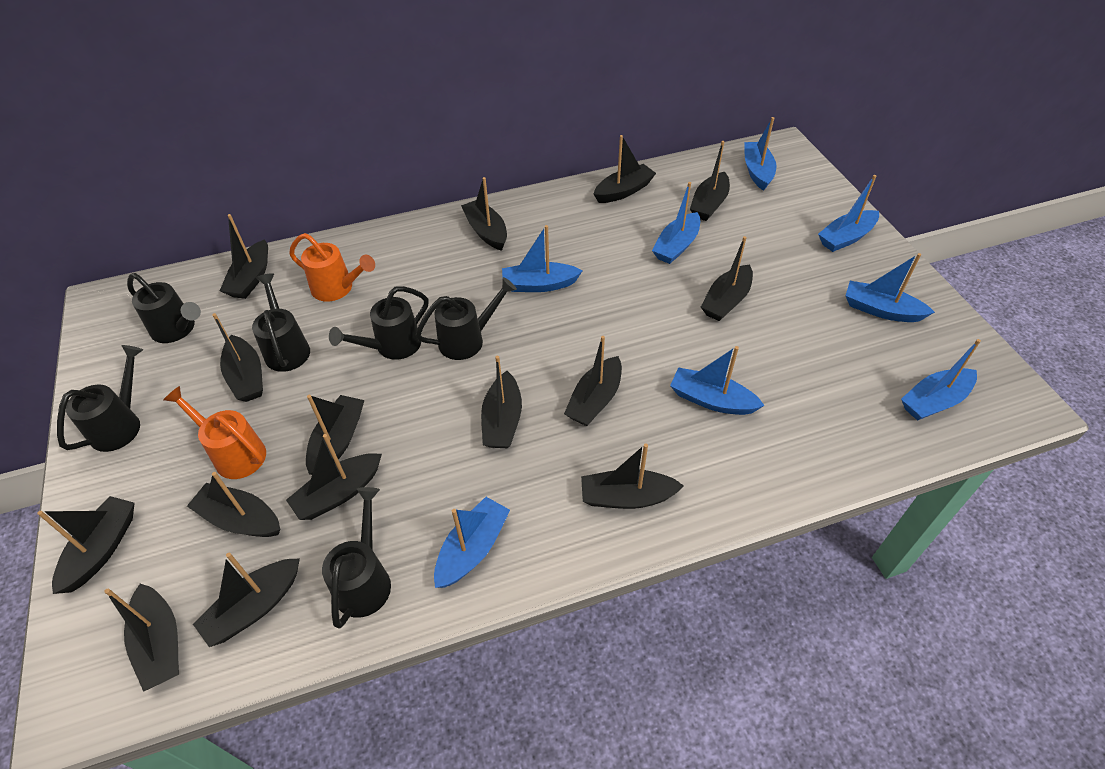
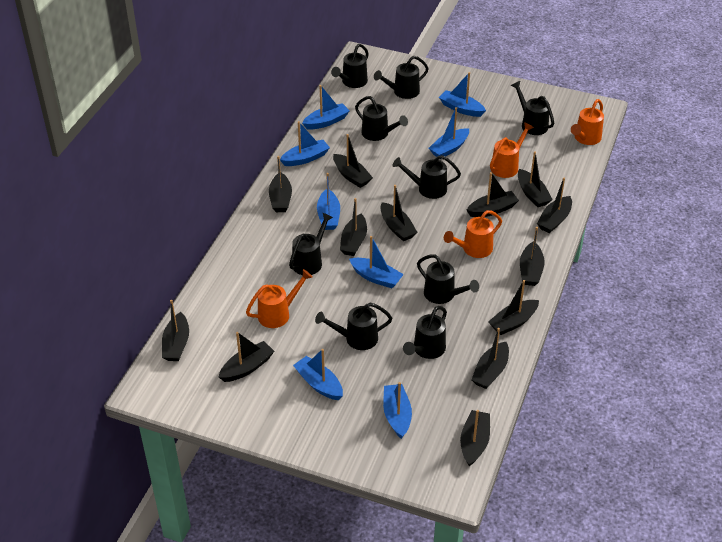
black boat: 15 -> 13
black watering can: 6 -> 9
orange watering can: 2 -> 4

